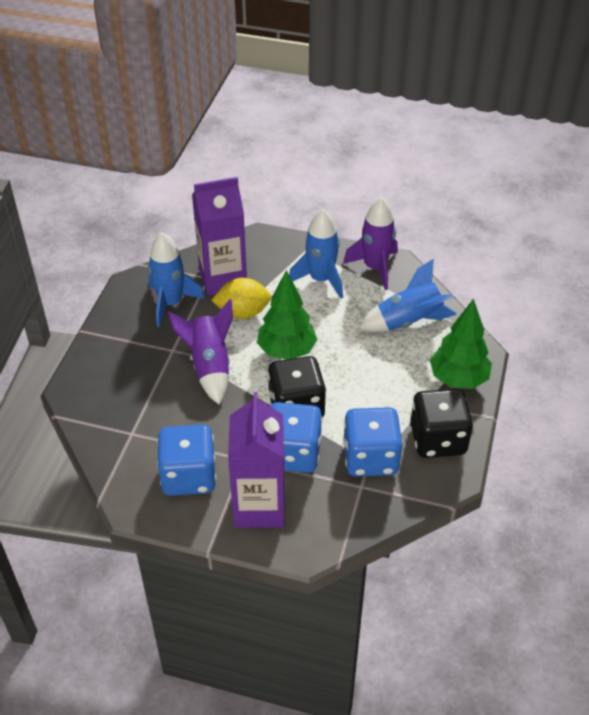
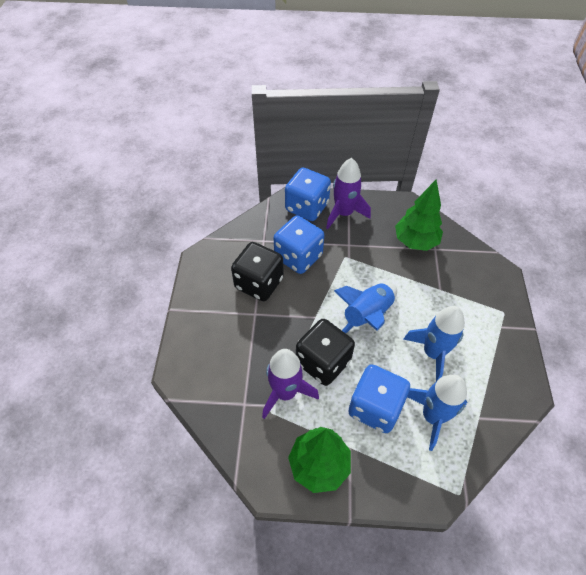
purple carton: 2 -> 0
yellow lemon: 1 -> 0

